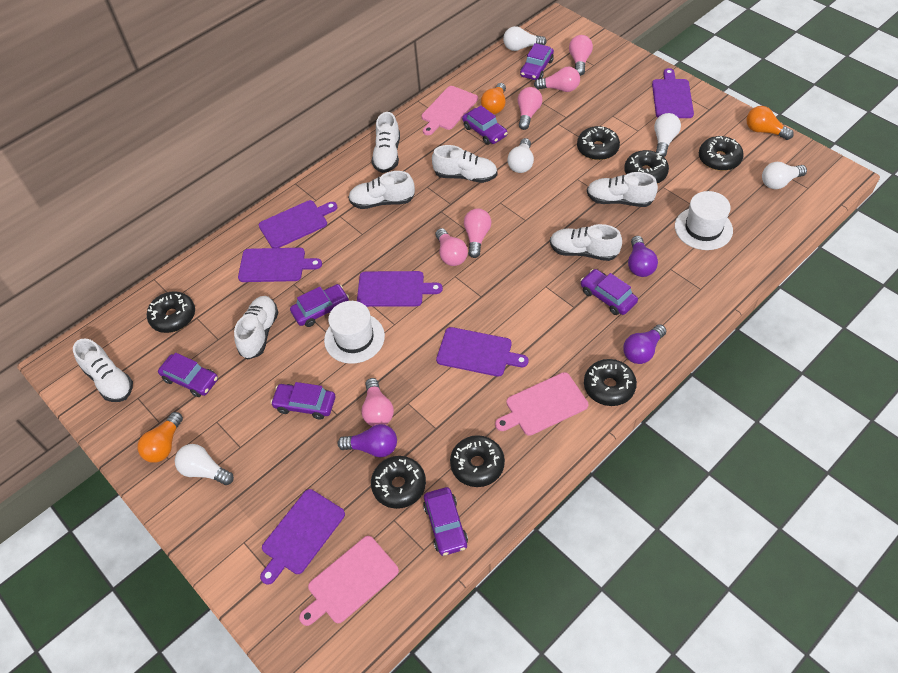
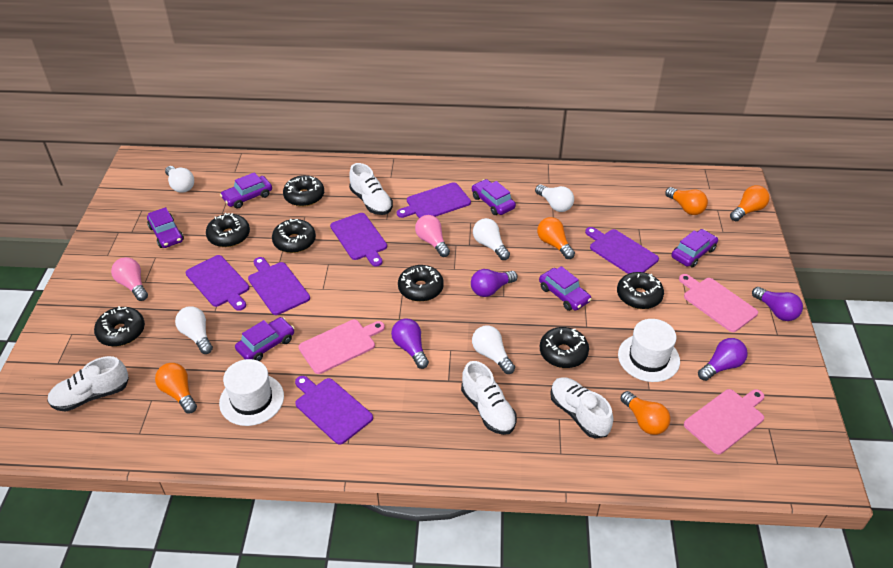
orange light bulb: 3 -> 5
pink light bulb: 6 -> 2
purple car: 7 -> 6
purple light bulb: 3 -> 4
white shoe: 7 -> 4

